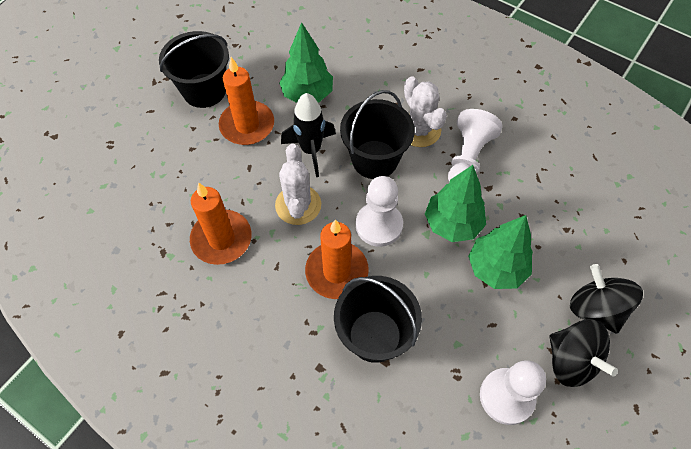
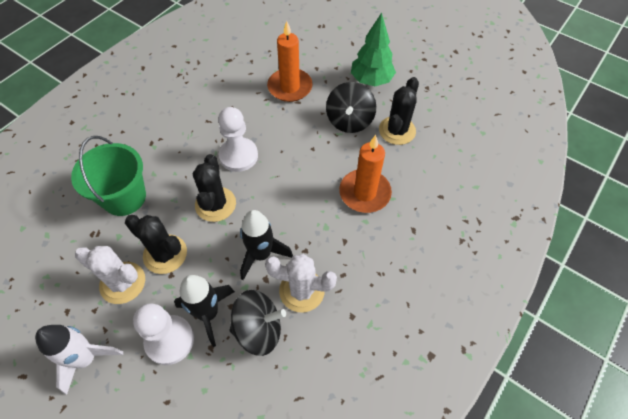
black bucket: 3 -> 0
black cactus: 0 -> 3
black rocket: 1 -> 2
green bucket: 0 -> 1
green tree: 3 -> 1
orange candle: 3 -> 2
white pawn: 3 -> 2
white rocket: 0 -> 1

